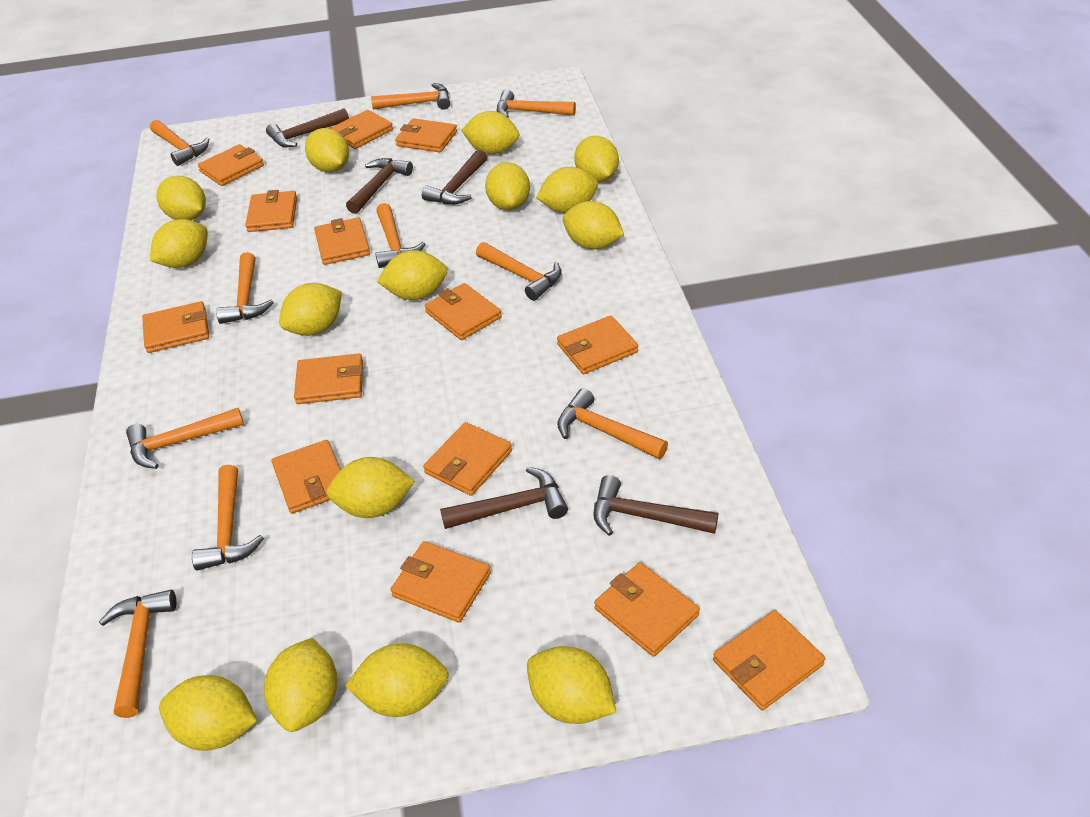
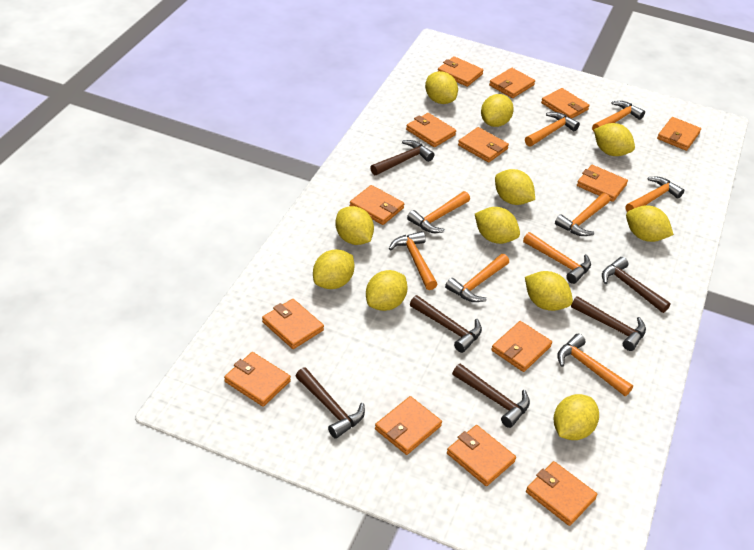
brown hammer: 5 -> 6
orange hammer: 10 -> 9
yellow lemon: 15 -> 11

